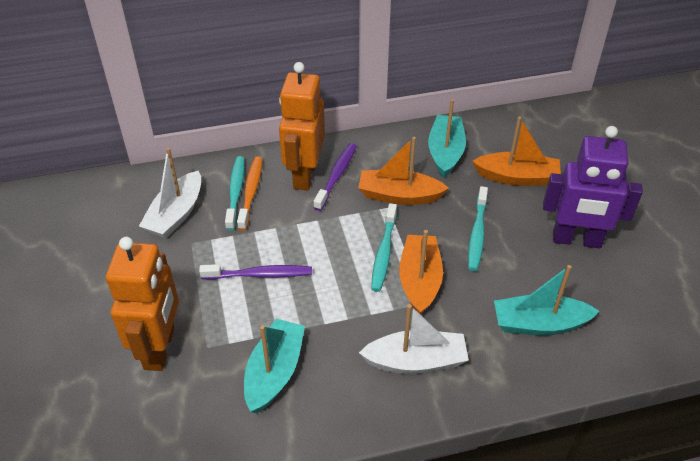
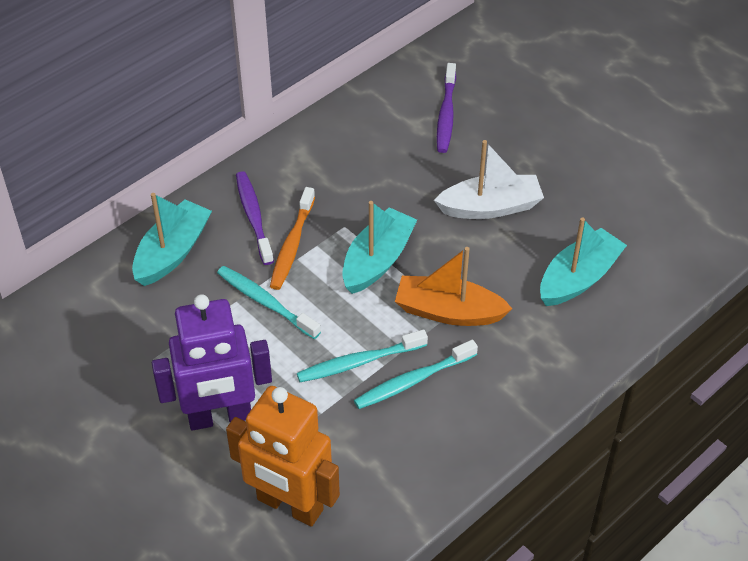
orange boat: 3 -> 1
orange robot: 2 -> 1
white boat: 2 -> 1

